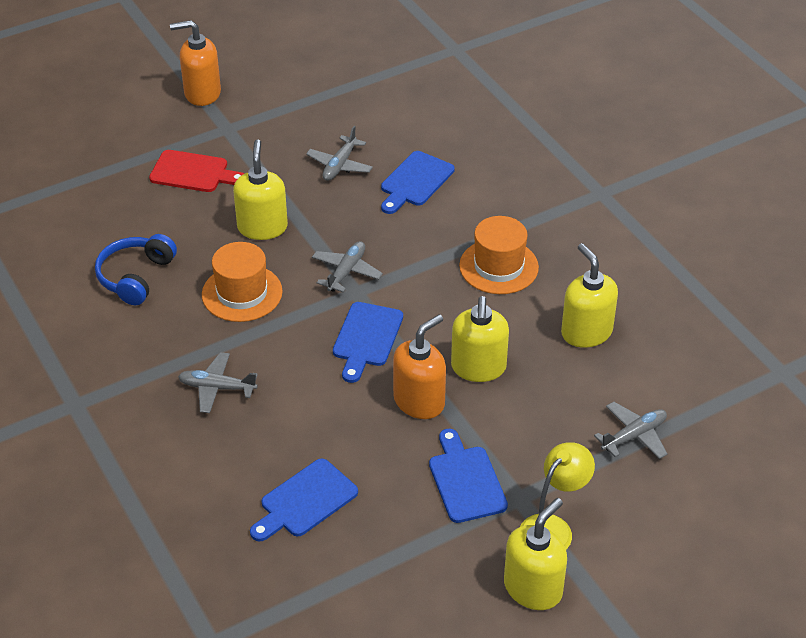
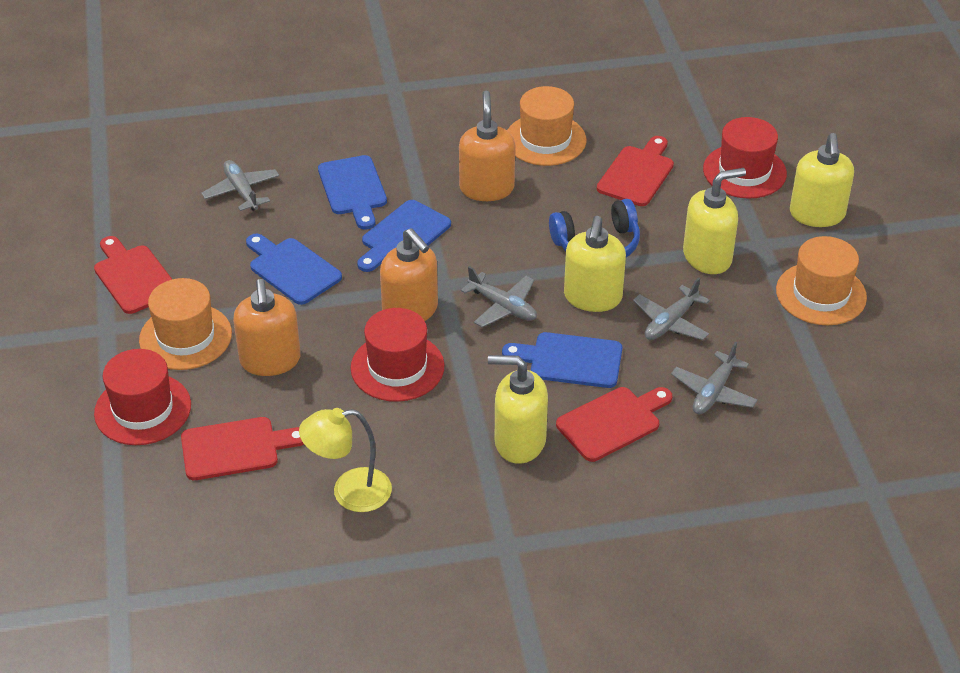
orange hat: 2 -> 3
orange soap dispenser: 2 -> 3
red cutting board: 1 -> 4
red hat: 0 -> 3

